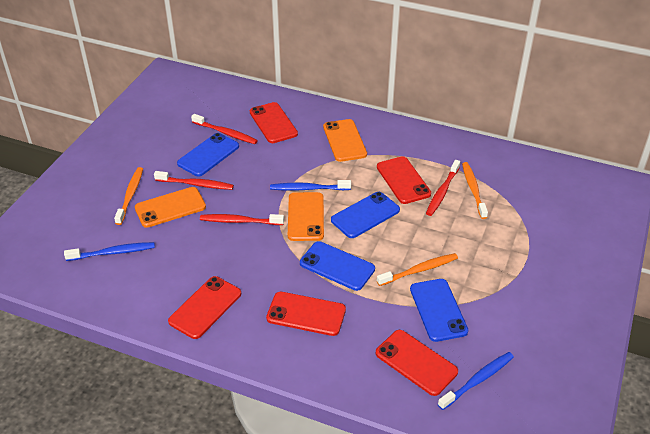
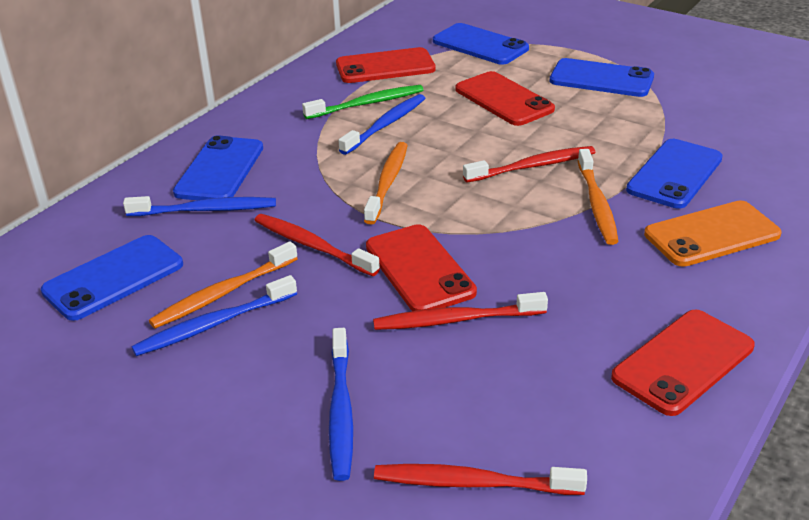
blue phone: 4 -> 5
blue toothbrush: 3 -> 4
green toothbrush: 0 -> 1
orange phone: 3 -> 1
red phone: 5 -> 4

